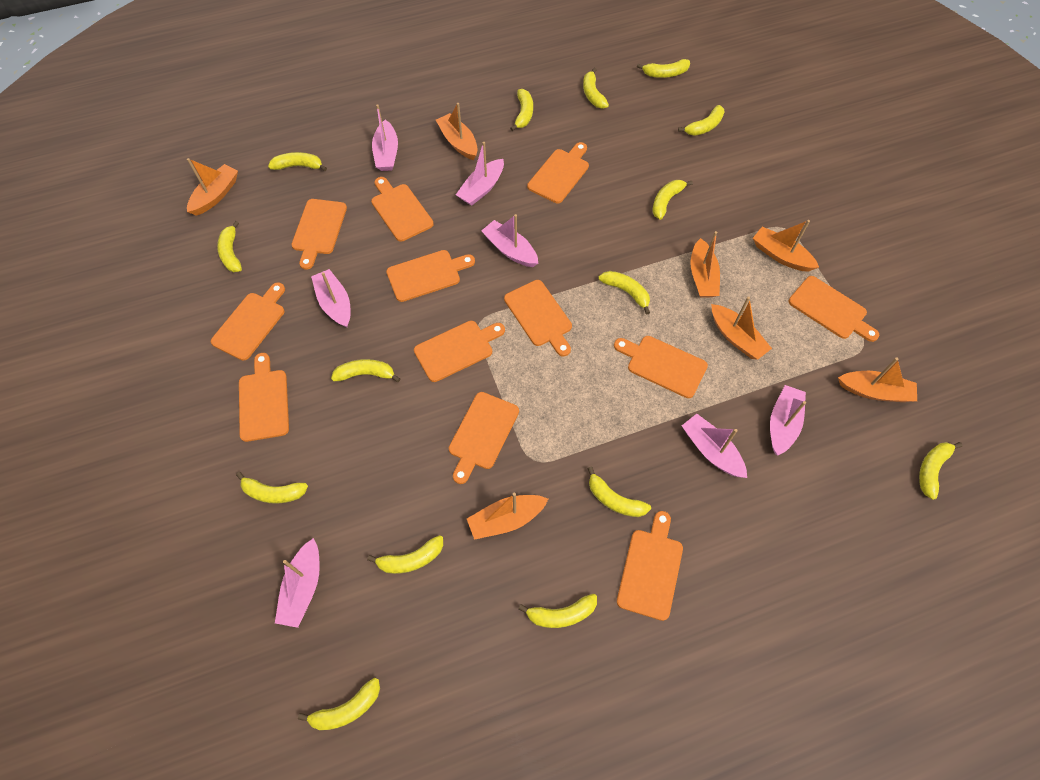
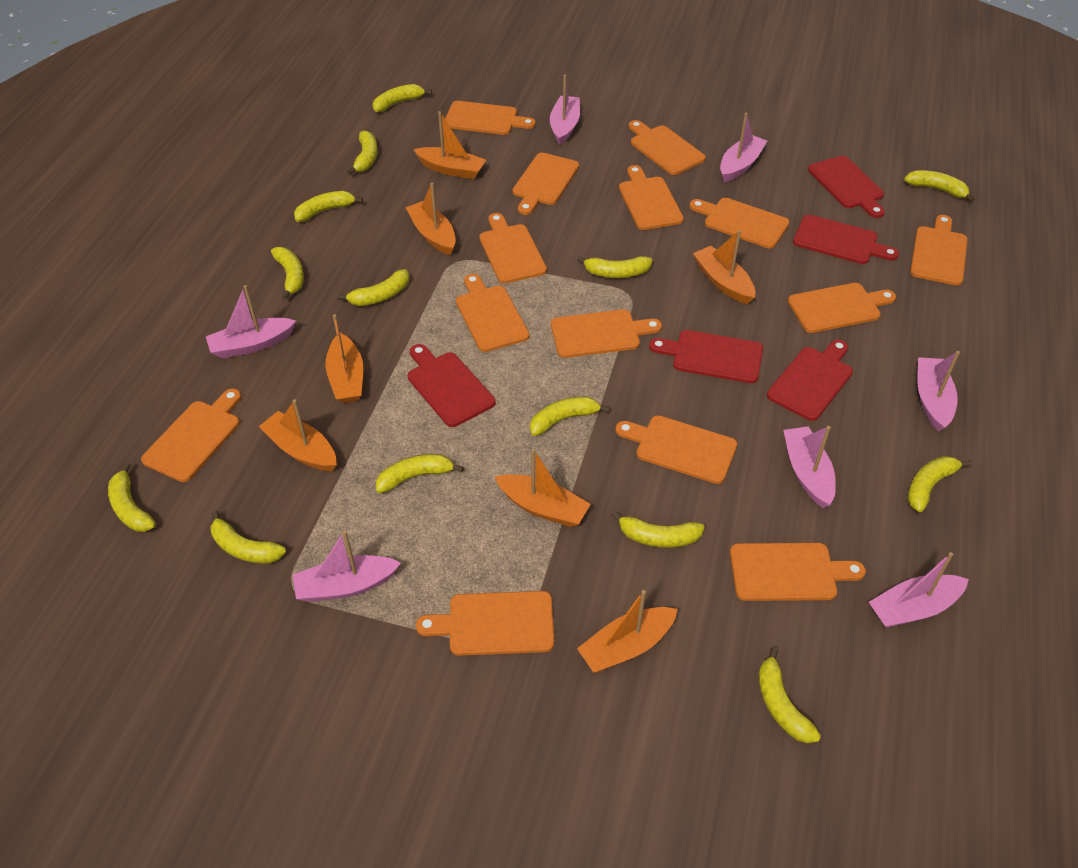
orange cutting board: 12 -> 14
red cutting board: 0 -> 5
yellow banana: 15 -> 14

